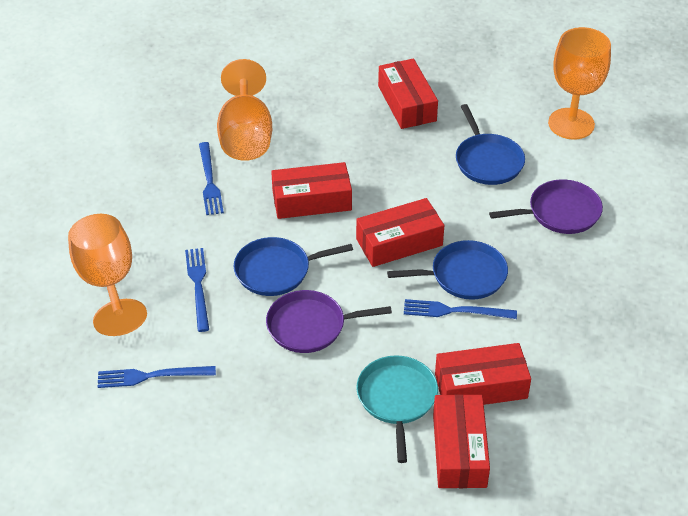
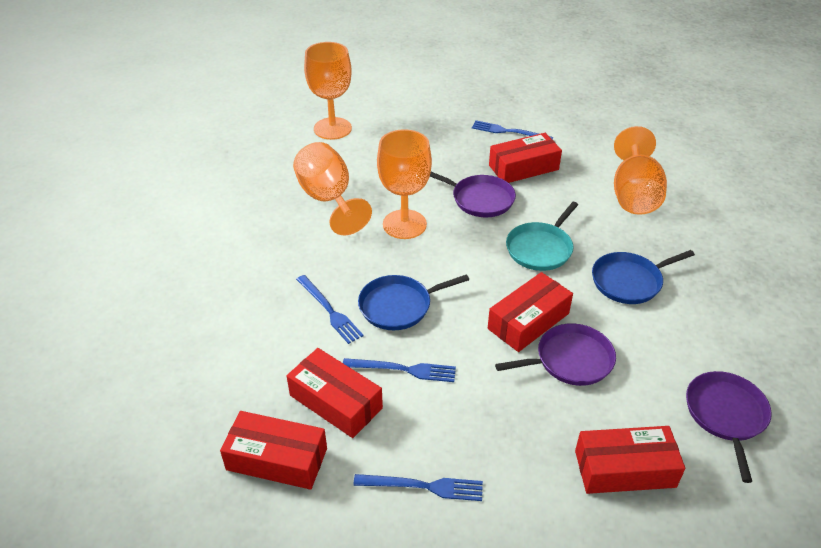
blue pan: 3 -> 2
orange goblet: 3 -> 4
purple pan: 2 -> 3

